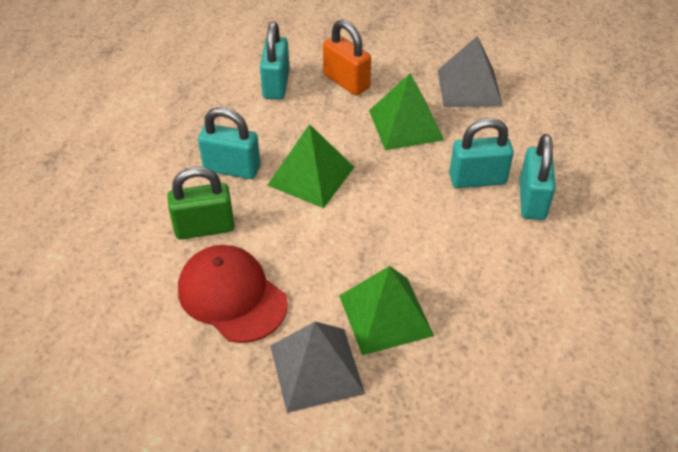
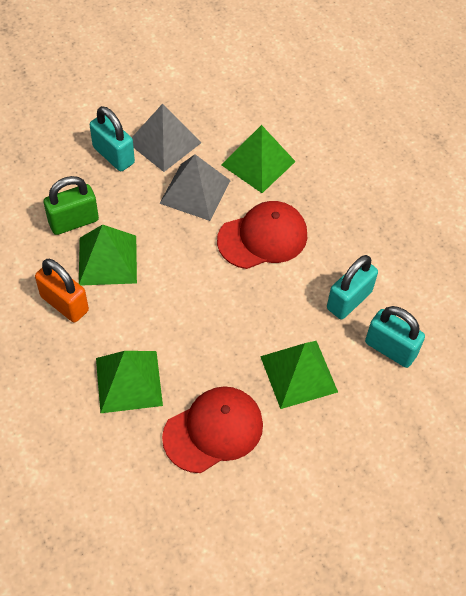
green pyramid: 3 -> 4
red cap: 1 -> 2
turquoise padlock: 4 -> 3

